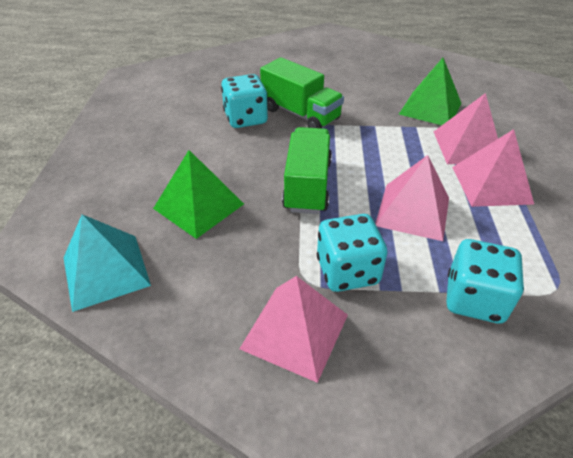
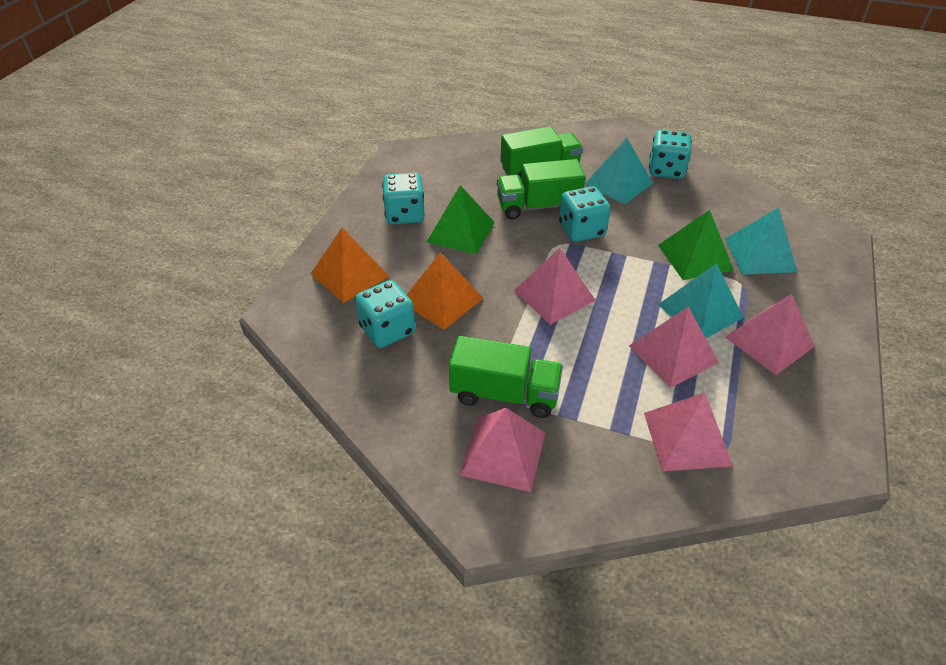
green truck: 2 -> 3
orange pyramid: 0 -> 2
pink pyramid: 4 -> 5
turquoise dice: 3 -> 4
turquoise pyramid: 1 -> 3

